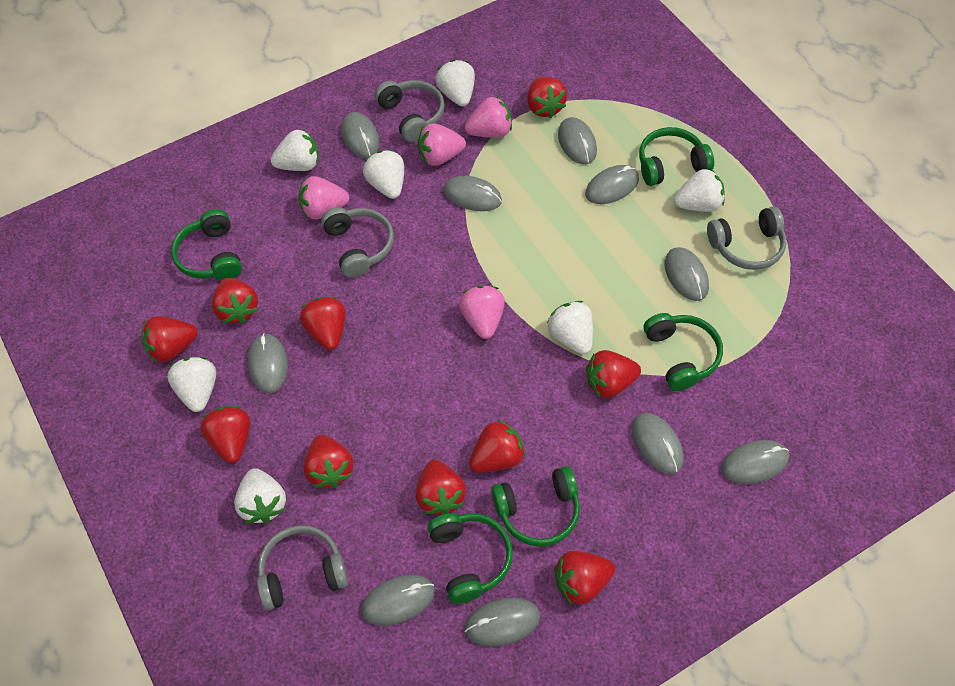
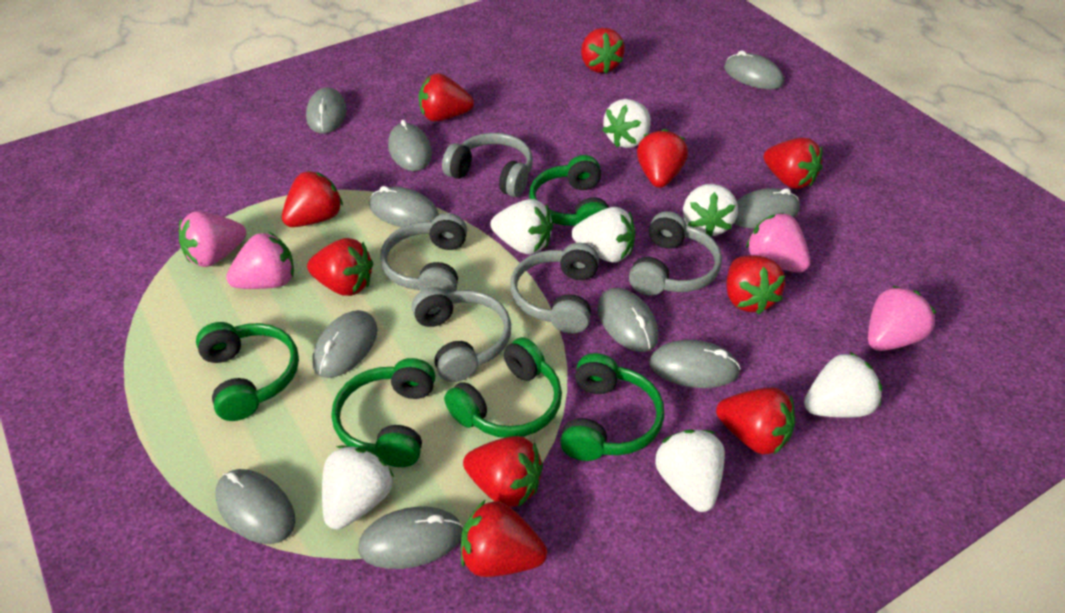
grey headphones: 4 -> 5

